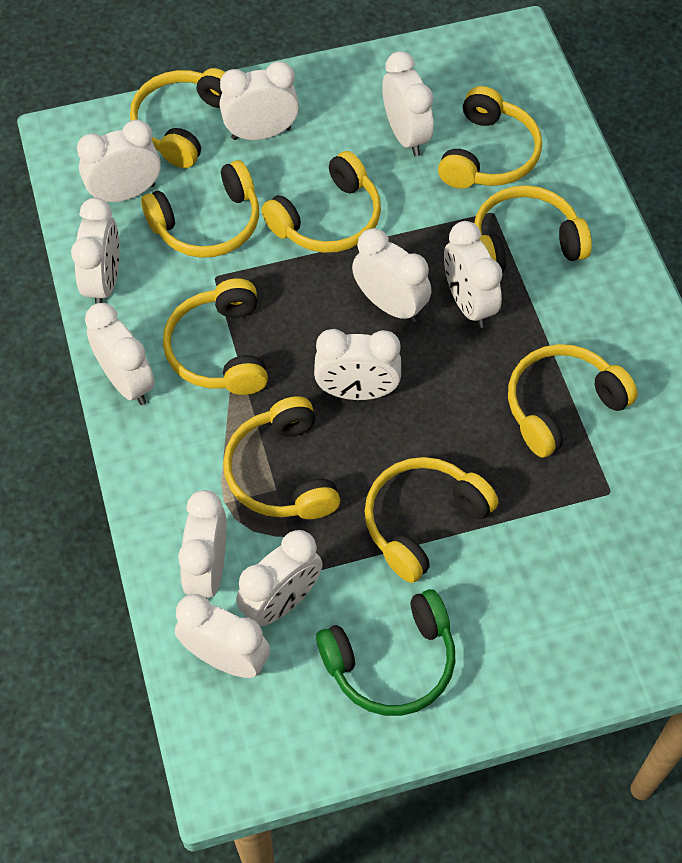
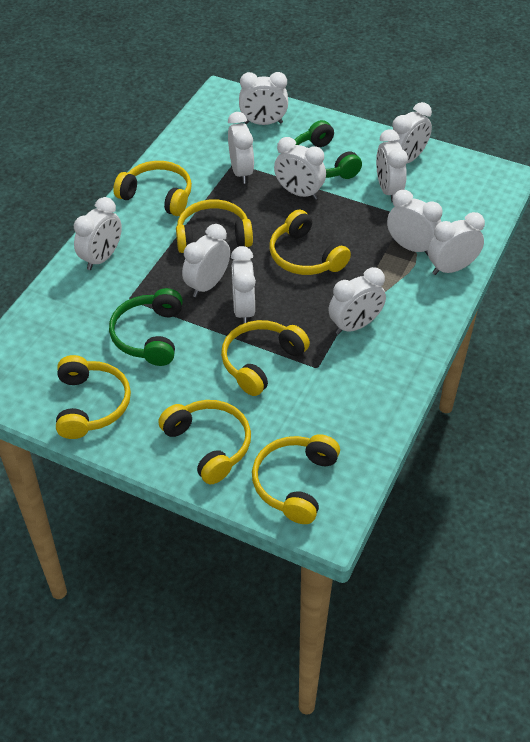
green headphones: 1 -> 2
yellow headphones: 9 -> 7

